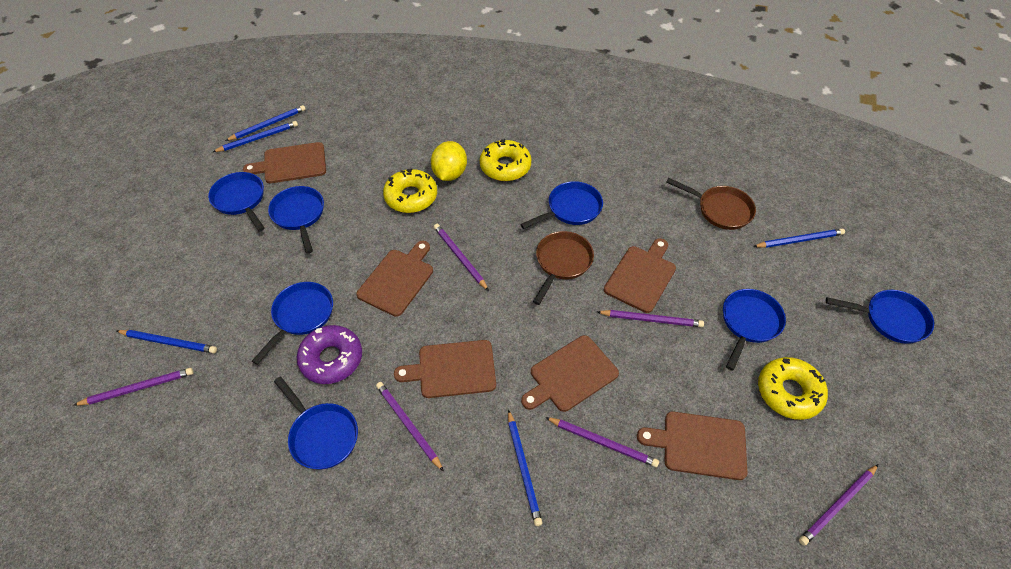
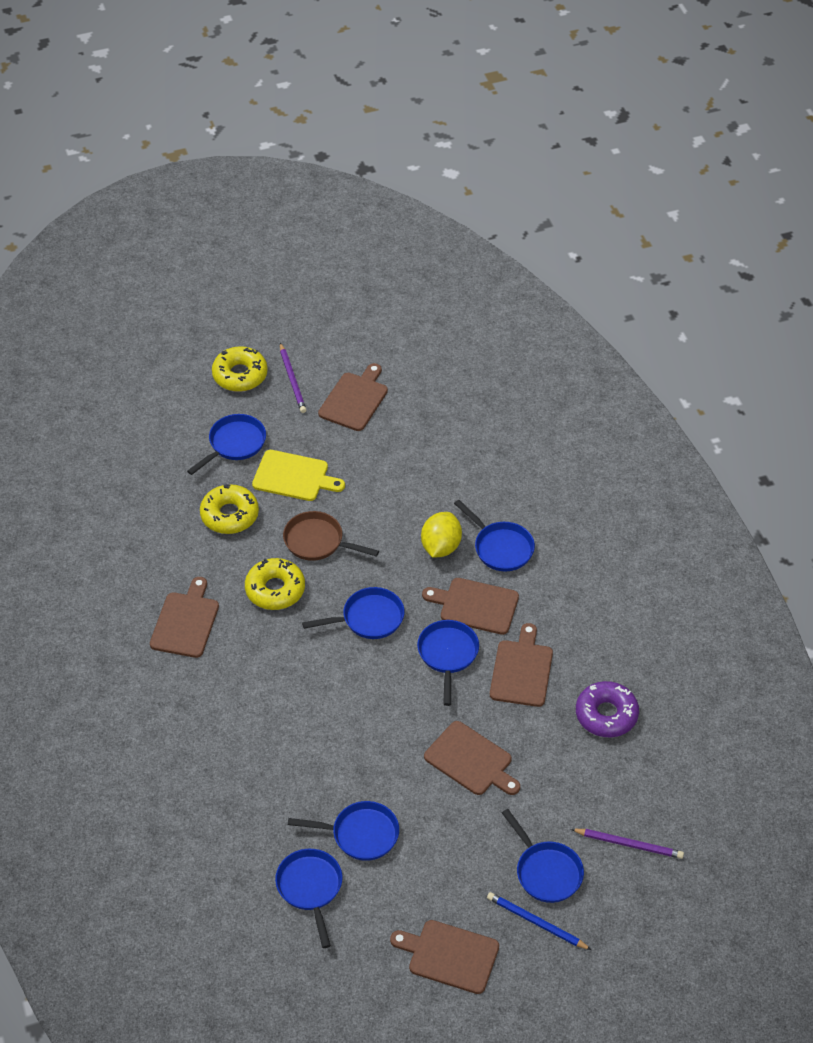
blue pencil: 5 -> 1
brown pan: 2 -> 1
purple pencil: 6 -> 2
yellow cutting board: 0 -> 1

